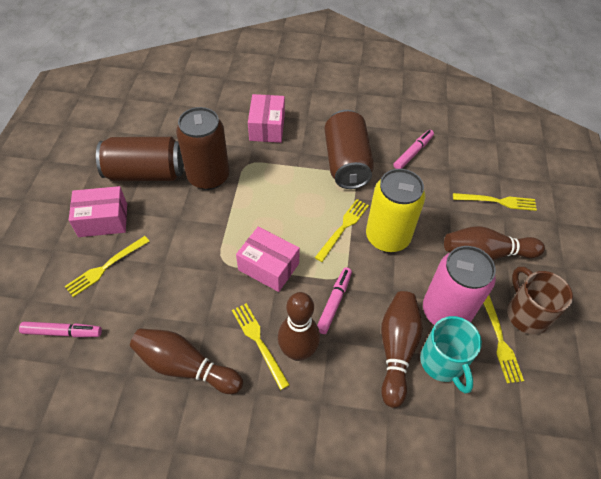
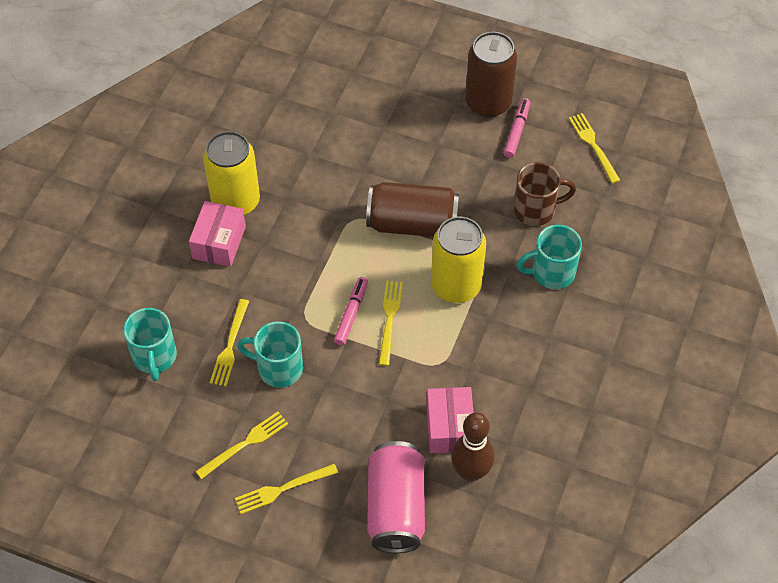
brown bowling pin: 4 -> 1
brown can: 3 -> 2
pink box: 3 -> 2
pink marker: 3 -> 2
turquoise mug: 1 -> 3
yellow can: 1 -> 2

